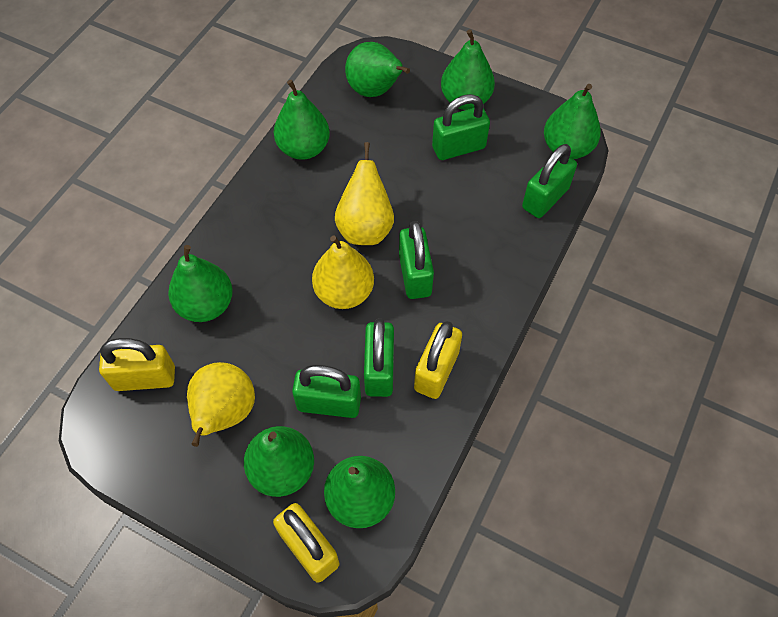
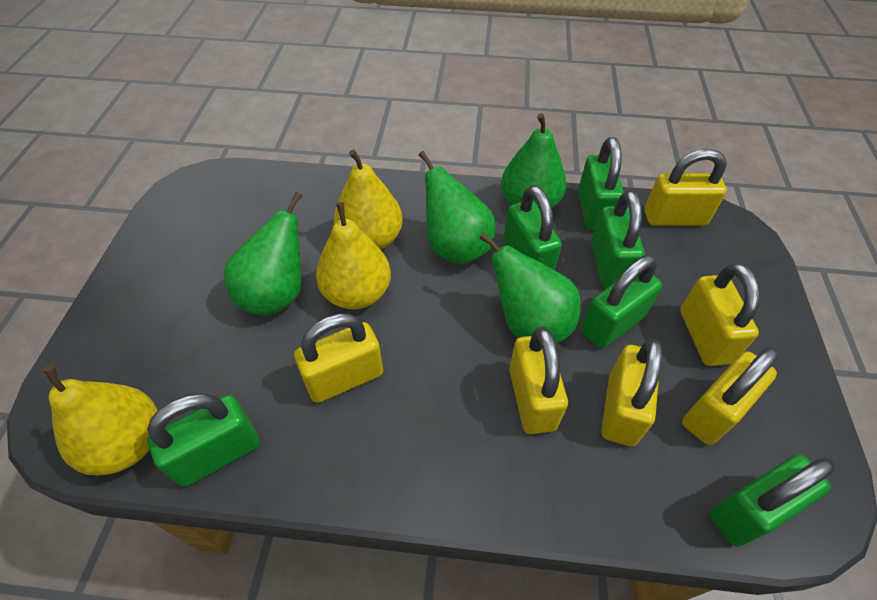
green padlock: 5 -> 6
green pear: 7 -> 4
yellow padlock: 3 -> 6

